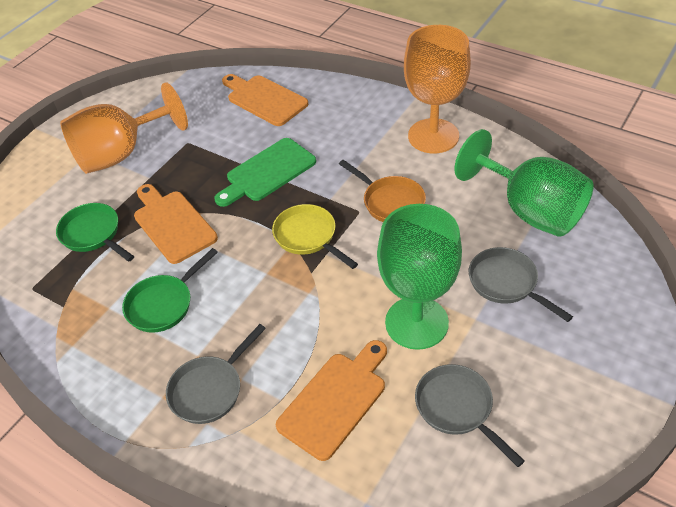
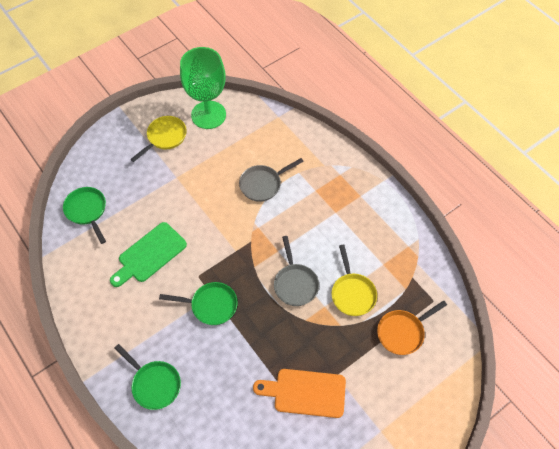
green goblet: 2 -> 1
green pan: 2 -> 3
grey pan: 3 -> 2
orange cutting board: 3 -> 1
orange goblet: 2 -> 0
yellow pan: 1 -> 2

